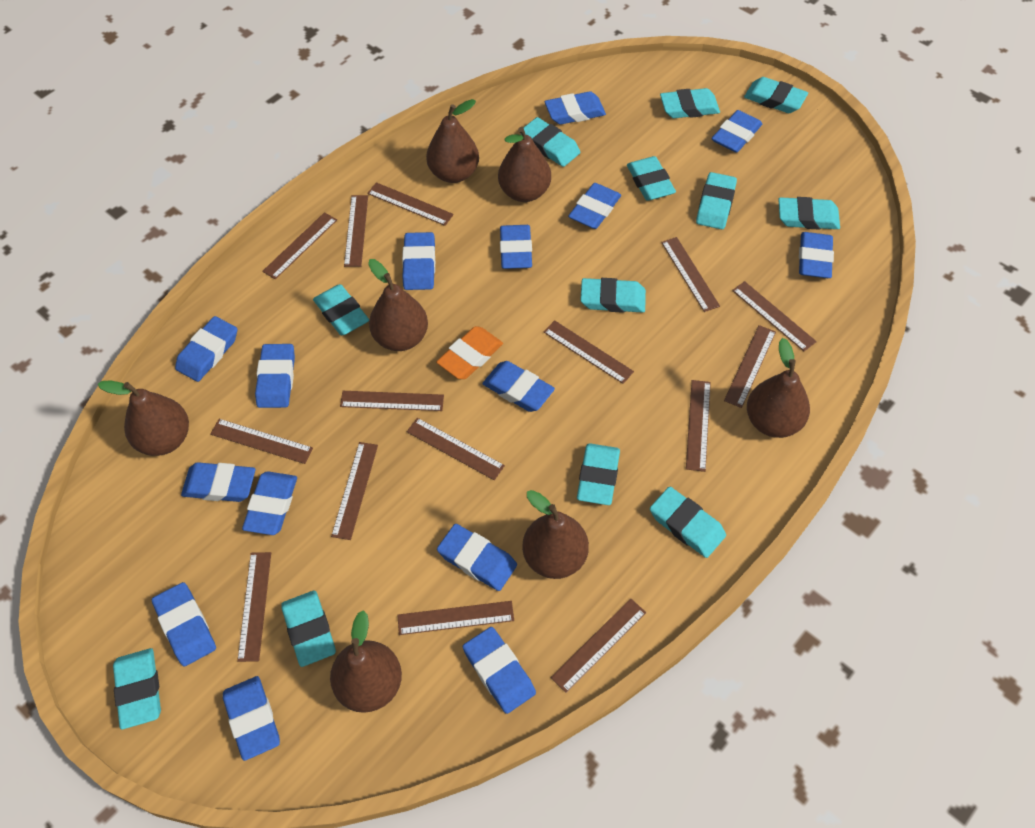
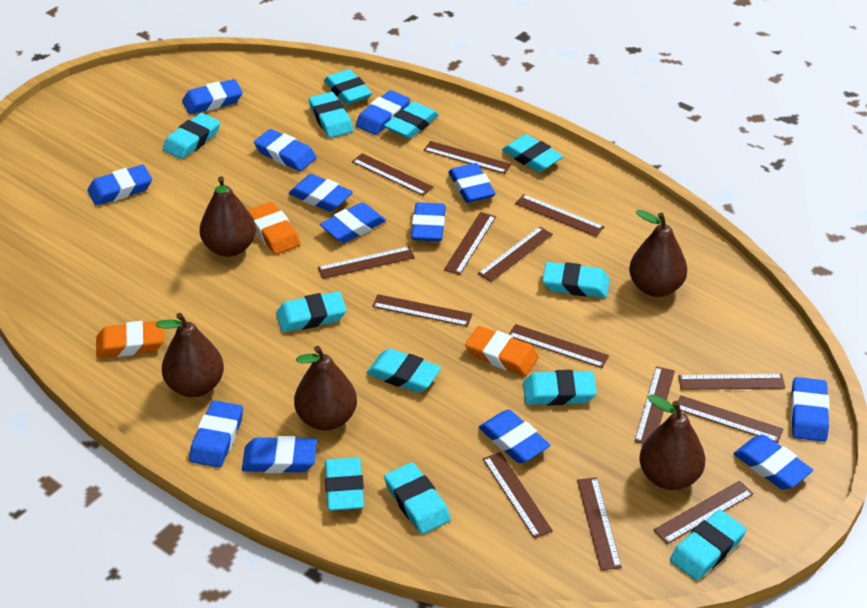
blue eraser: 15 -> 13
brown pear: 7 -> 5
brown ruler: 15 -> 14
orange eraser: 1 -> 3

